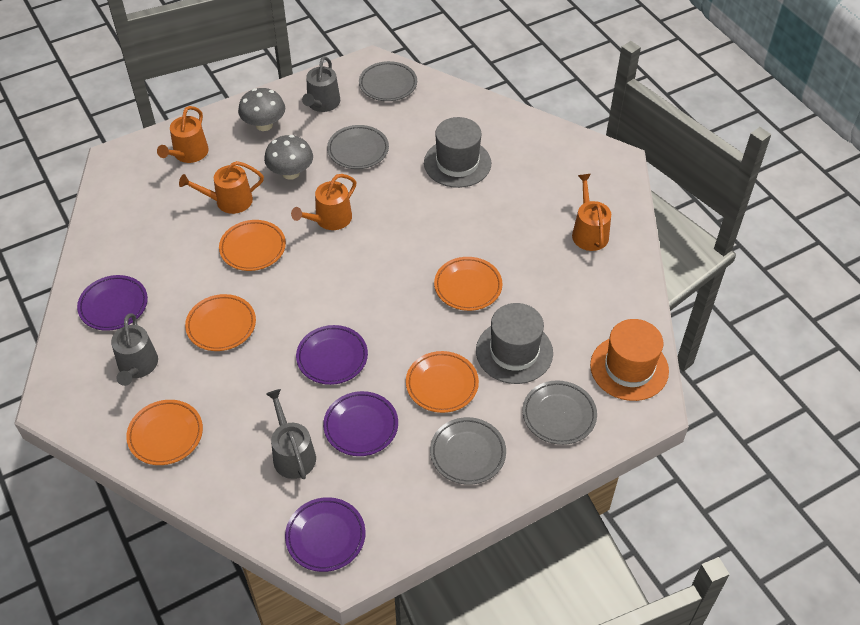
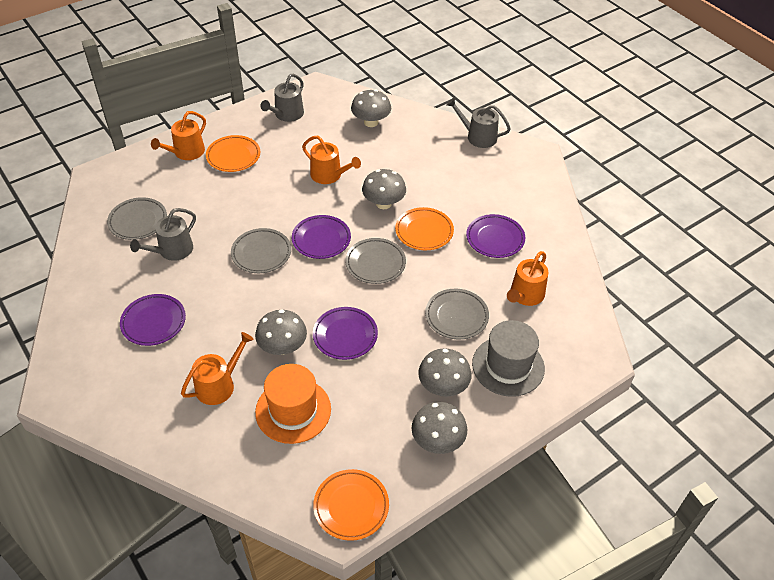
grey hat: 2 -> 1
grey mushroom: 2 -> 5
orange plate: 5 -> 3

